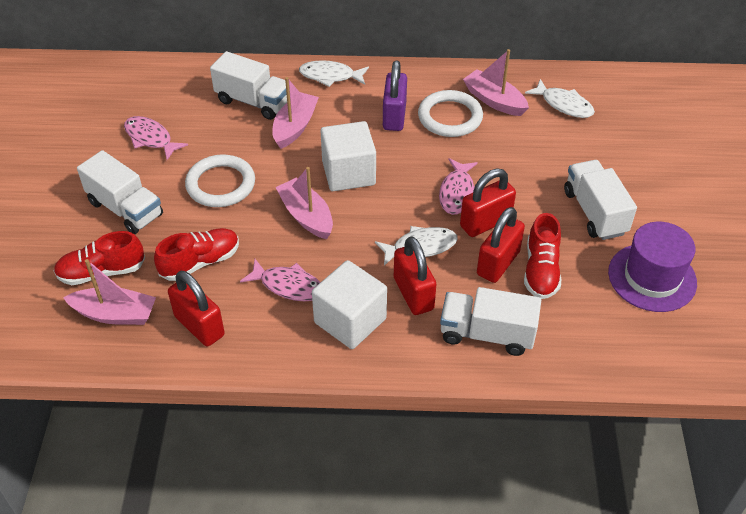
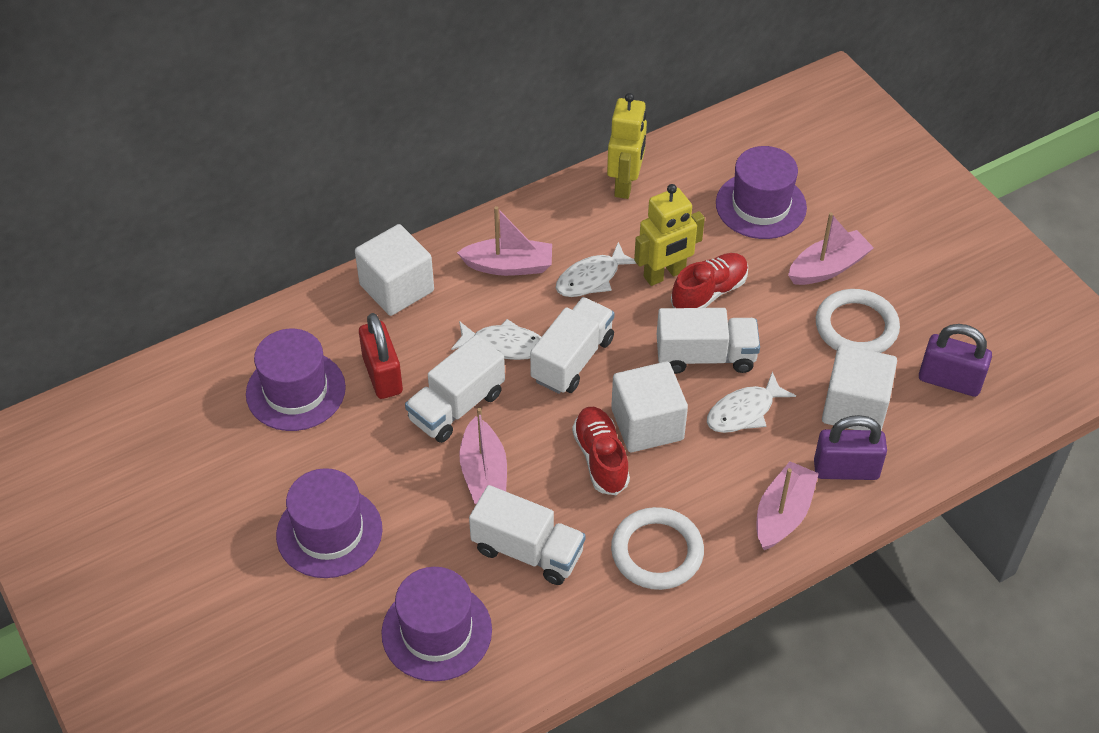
pink fish: 3 -> 0
purple hat: 1 -> 4
purple padlock: 1 -> 2
red padlock: 4 -> 1
red shoe: 3 -> 2
white cube: 2 -> 3
yellow robot: 0 -> 2

